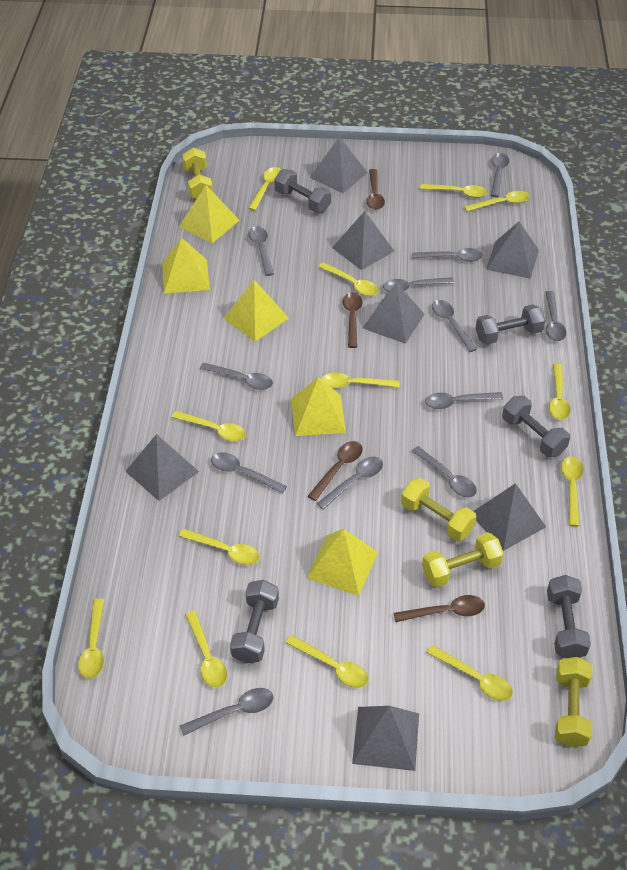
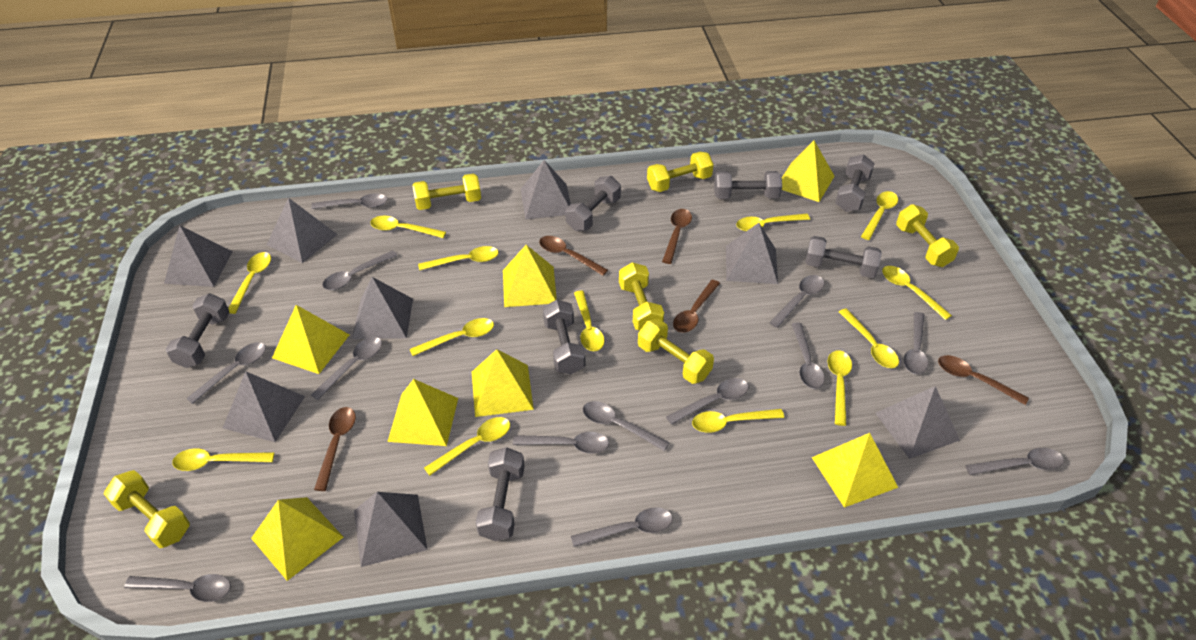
brown spoon: 4 -> 5
grey dumbbell: 5 -> 7
grey pyramid: 7 -> 8
grey spoon: 12 -> 13
yellow dumbbell: 4 -> 6
yellow pyramid: 5 -> 7

